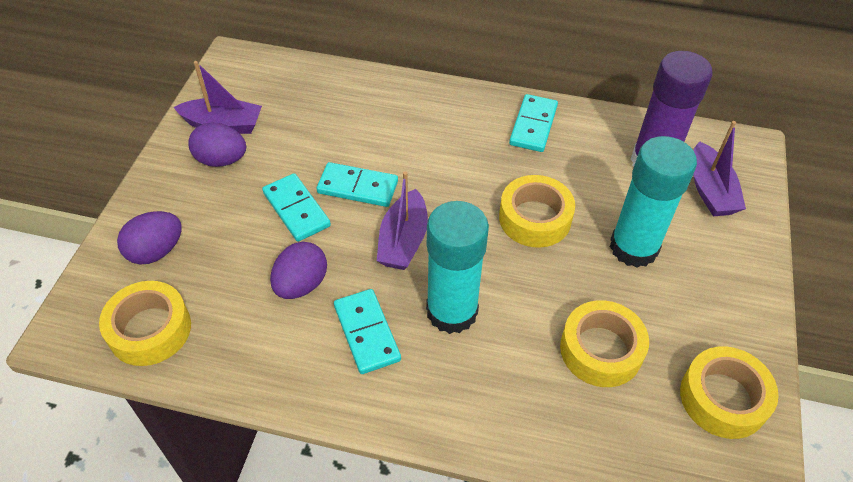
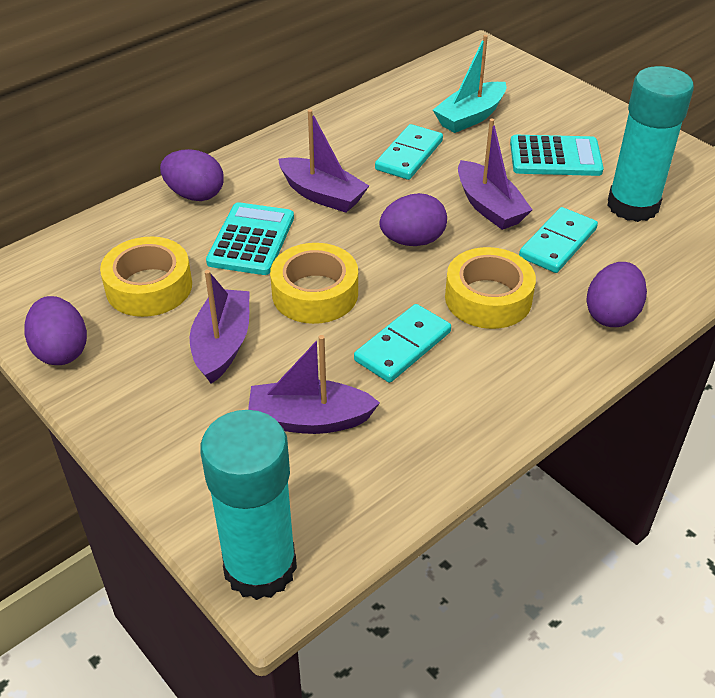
purple boat: 3 -> 4
purple egg: 3 -> 4
purple glue stick: 1 -> 0
turquoise boat: 0 -> 1
turquoise calculator: 0 -> 2
turquoise domino: 4 -> 3
yellow tape: 4 -> 3

